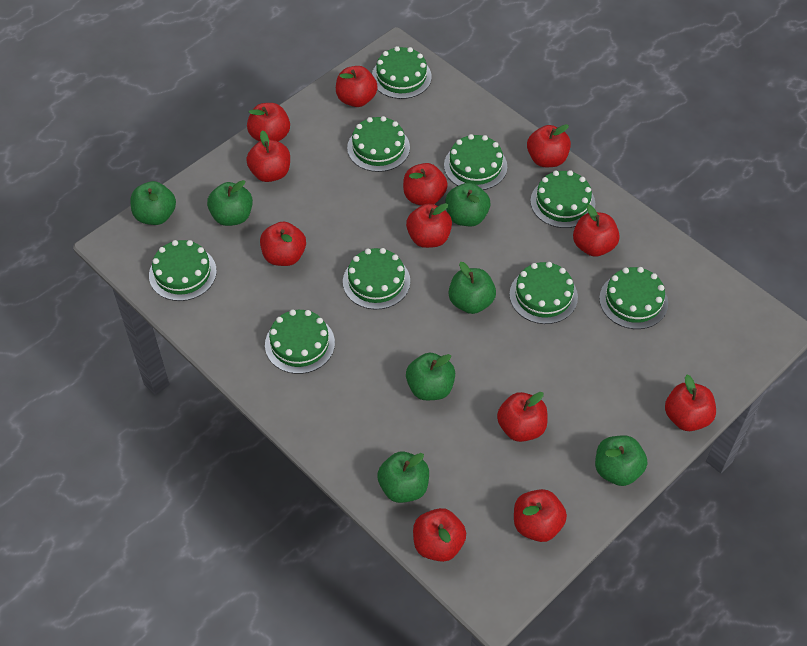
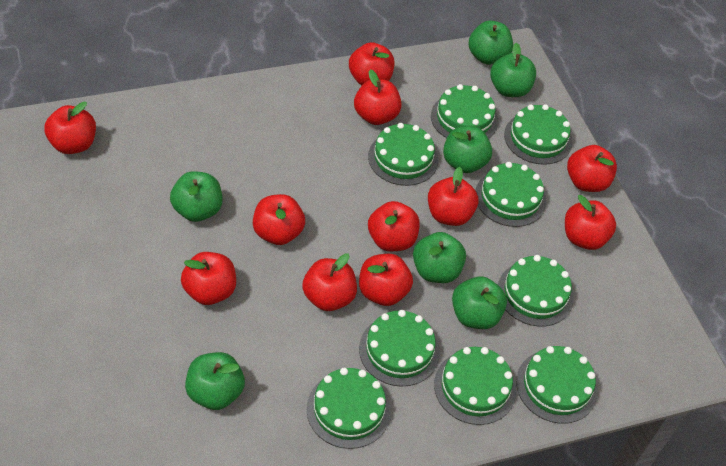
red apple: 12 -> 11

